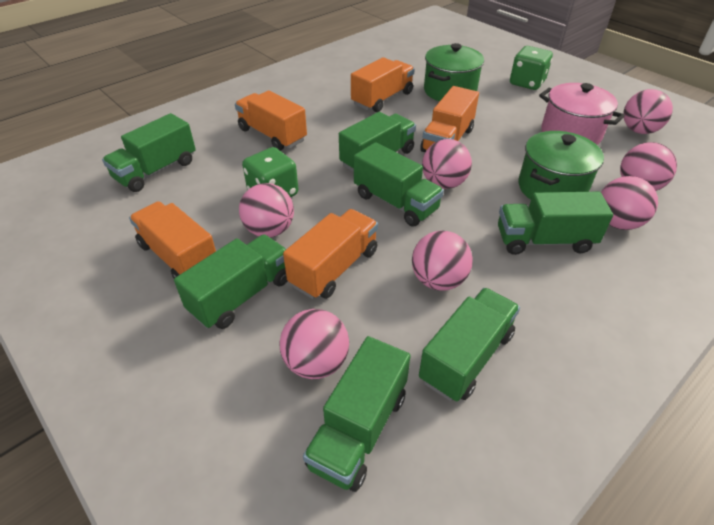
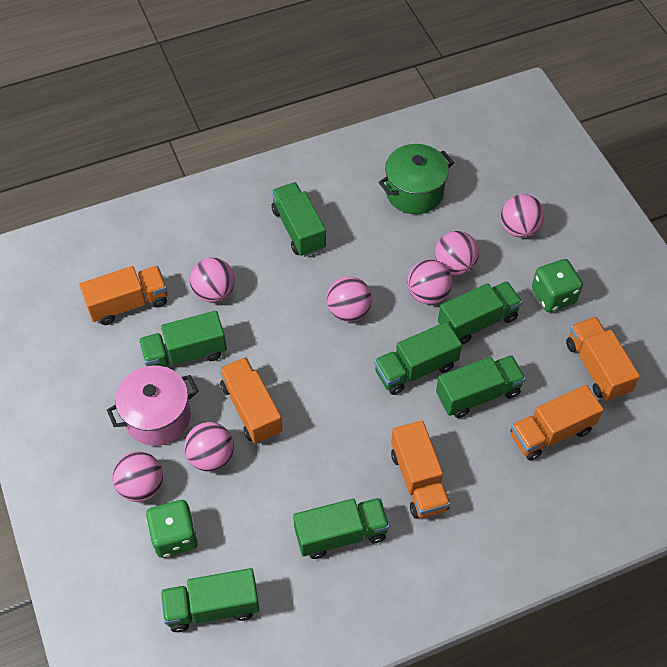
green pot: 2 -> 1

